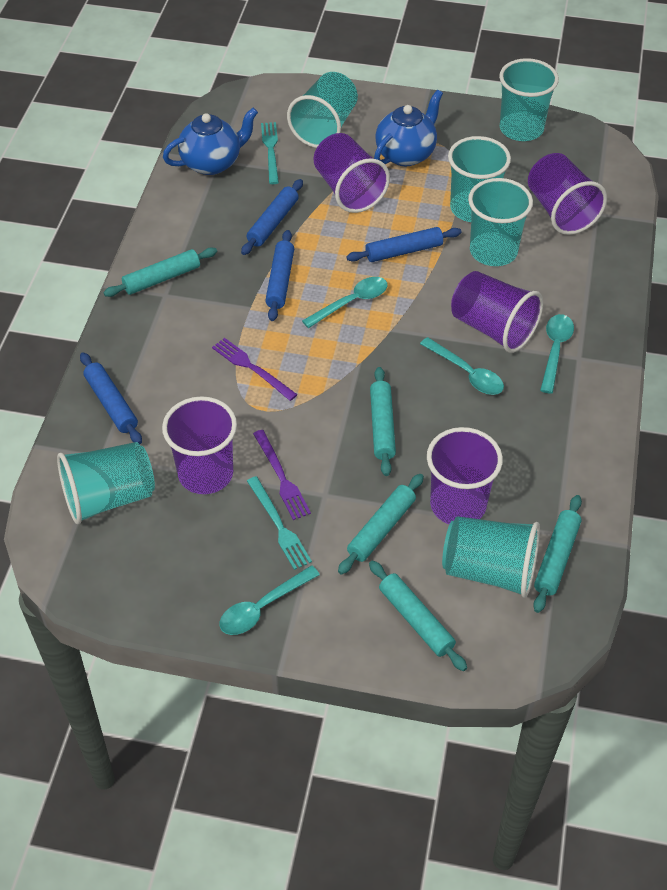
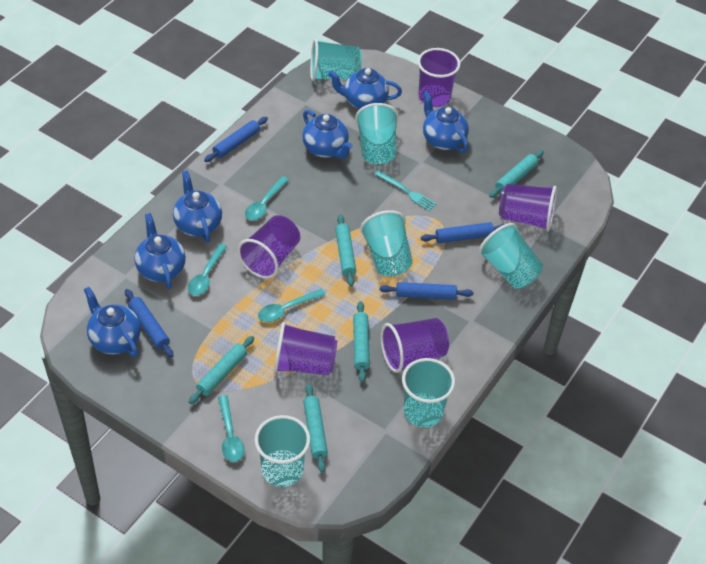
blue teapot: 2 -> 6
purple fork: 2 -> 0
turquoise fork: 2 -> 1

